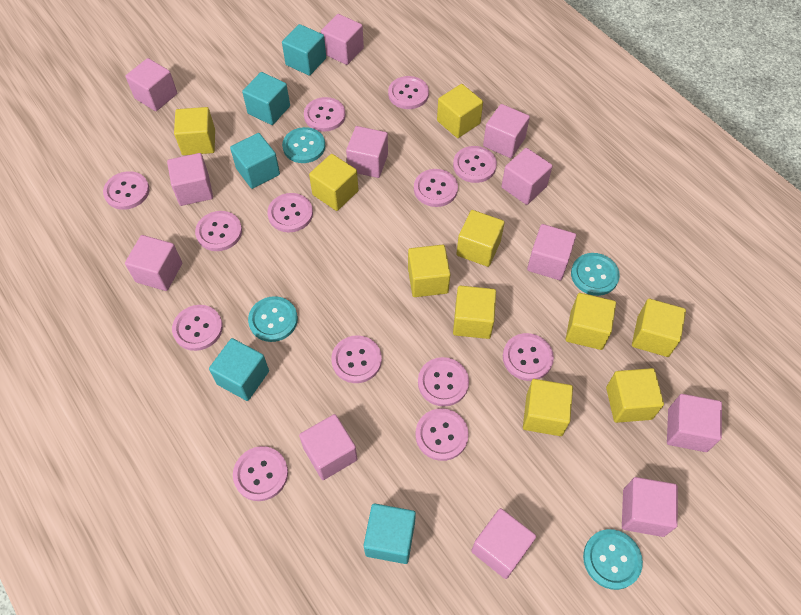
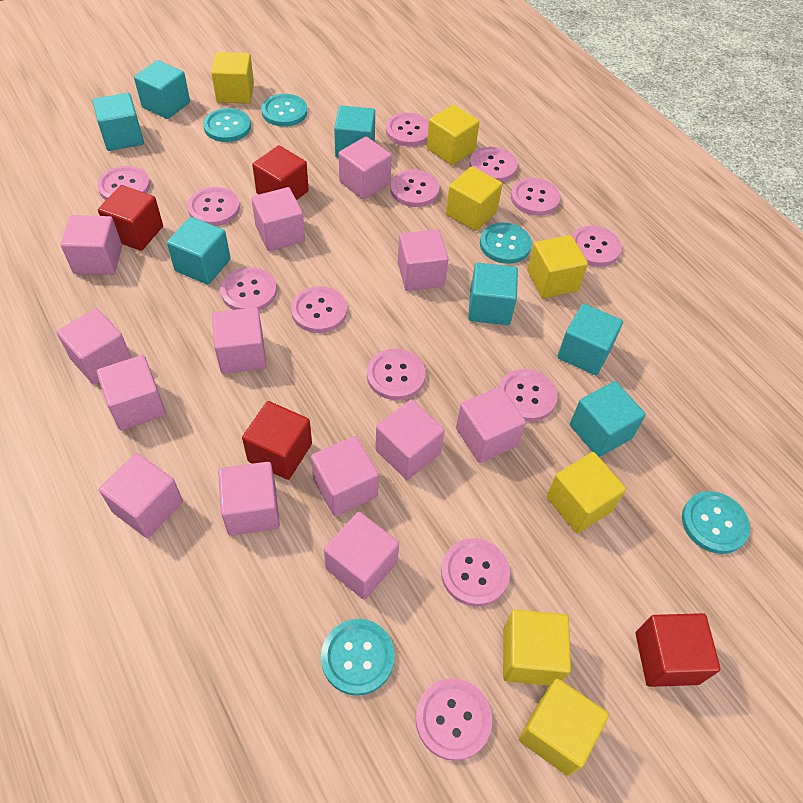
pink cube: 12 -> 13
red cube: 0 -> 4
turquoise button: 4 -> 5
turquoise cube: 5 -> 7
yellow cube: 10 -> 7

